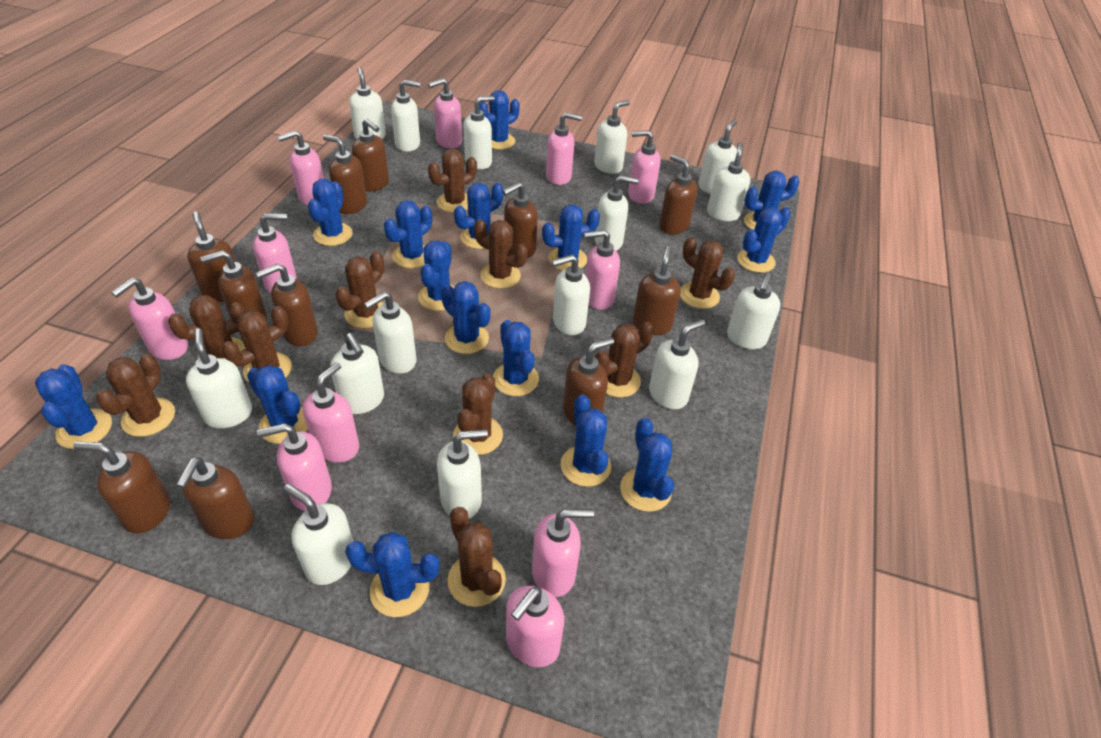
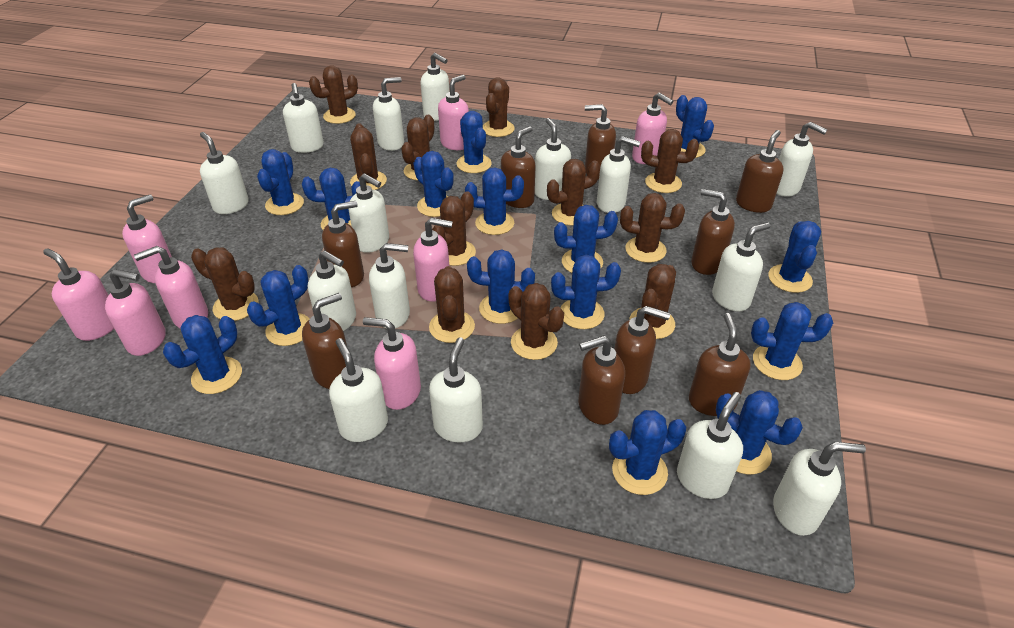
brown cactus: 10 -> 12
brown soap dispenser: 11 -> 9
pink soap dispenser: 11 -> 8

